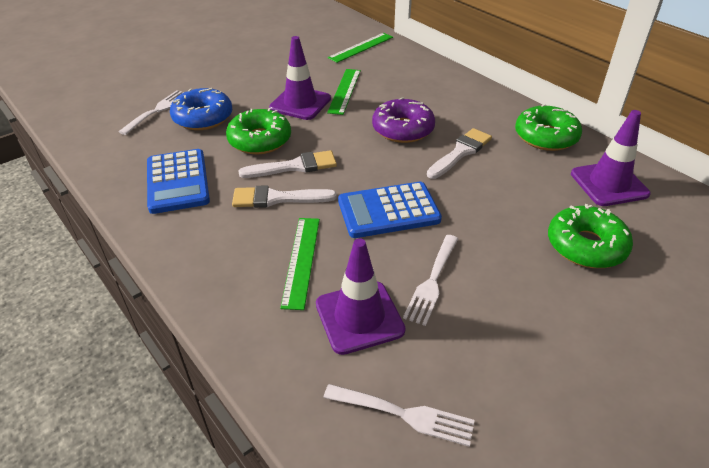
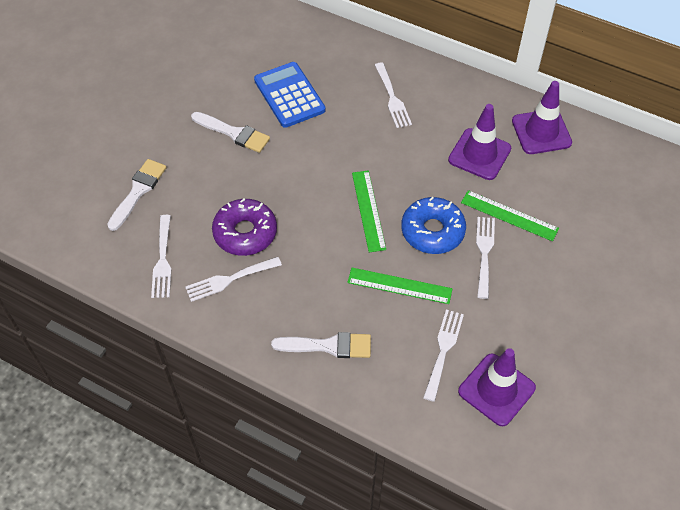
blue calculator: 2 -> 1
green donut: 3 -> 0
white fork: 3 -> 5

